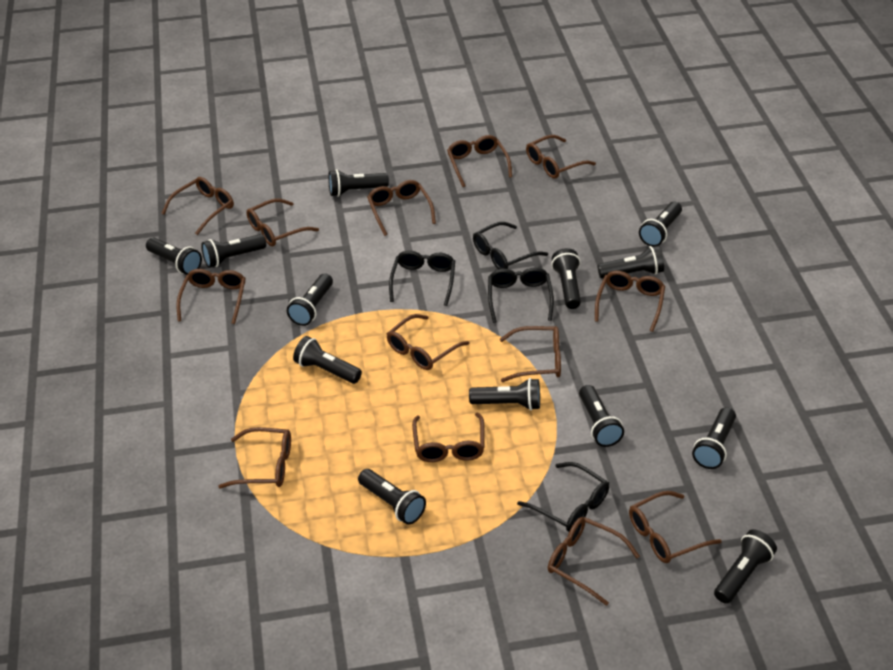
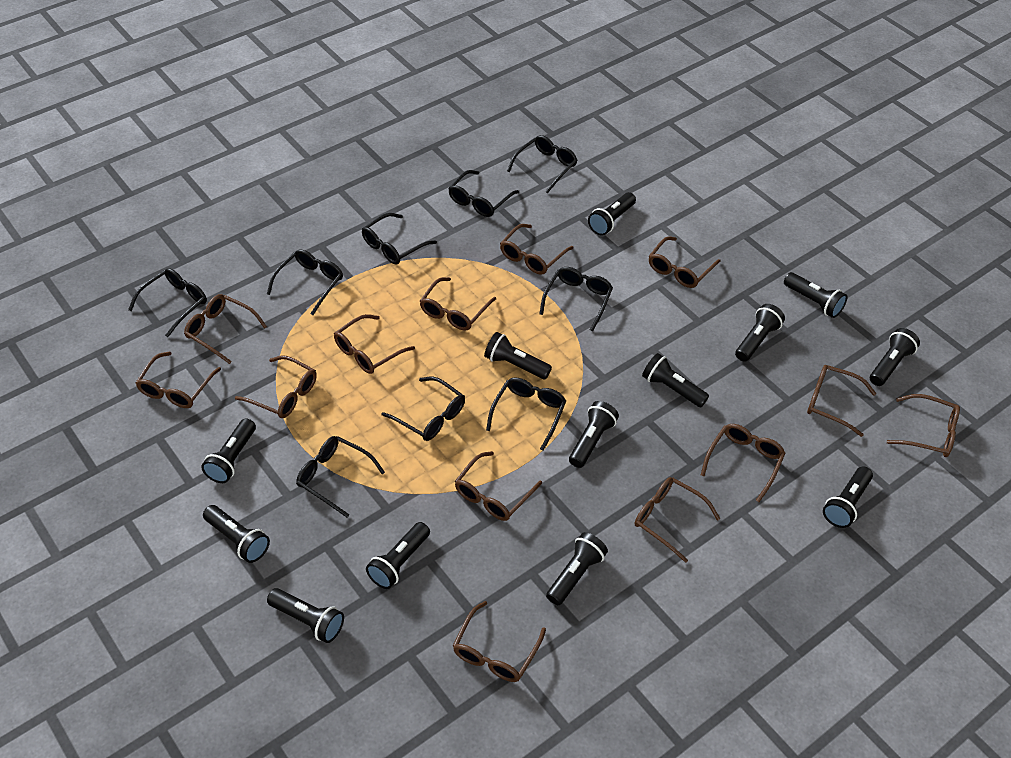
black glasses: 4 -> 9

